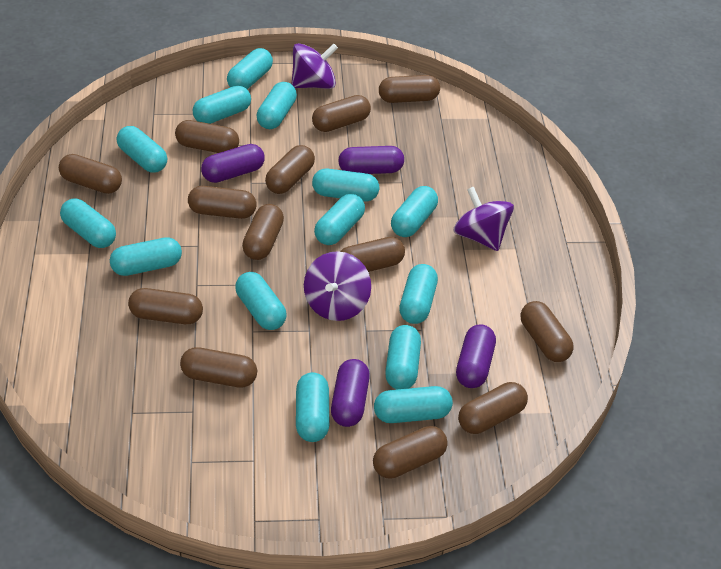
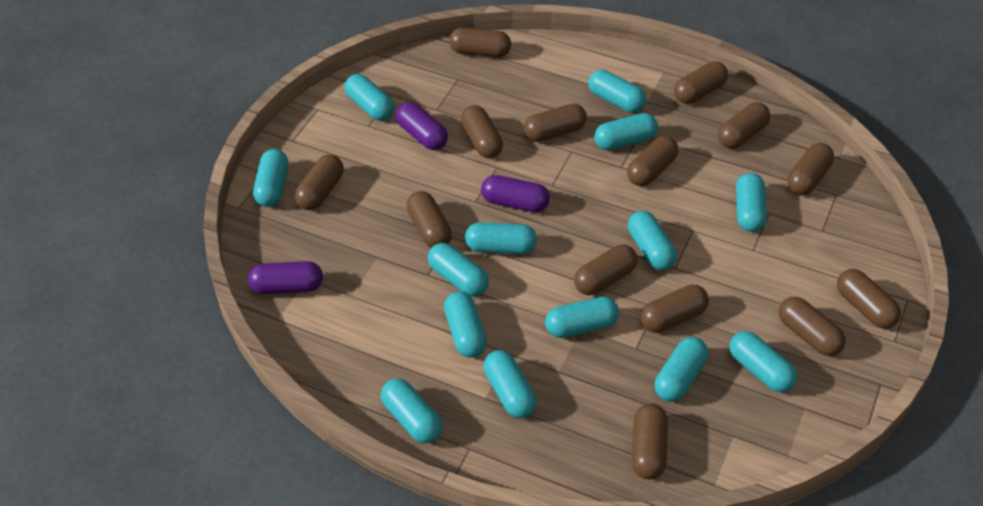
brown capsule: 13 -> 14
purple capsule: 4 -> 3
purple spinning top: 3 -> 0

